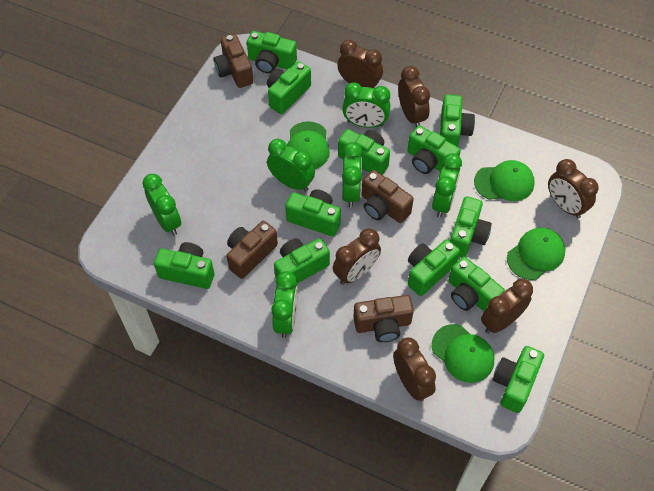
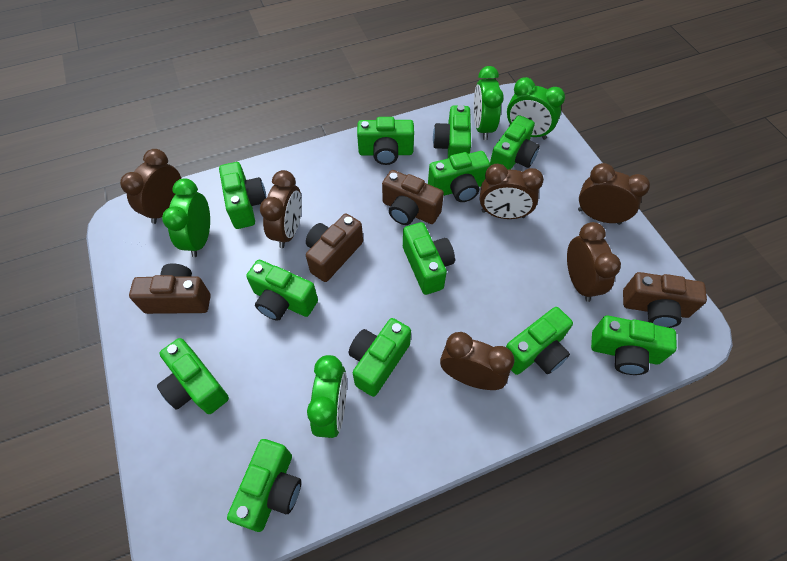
green cap: 4 -> 0
green clock: 6 -> 4

